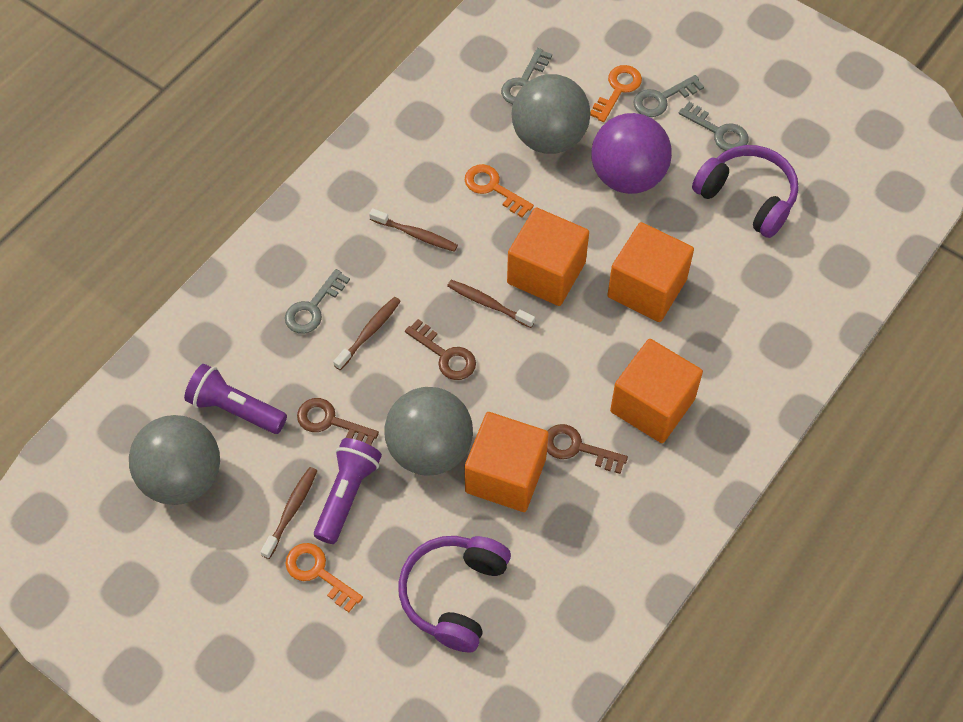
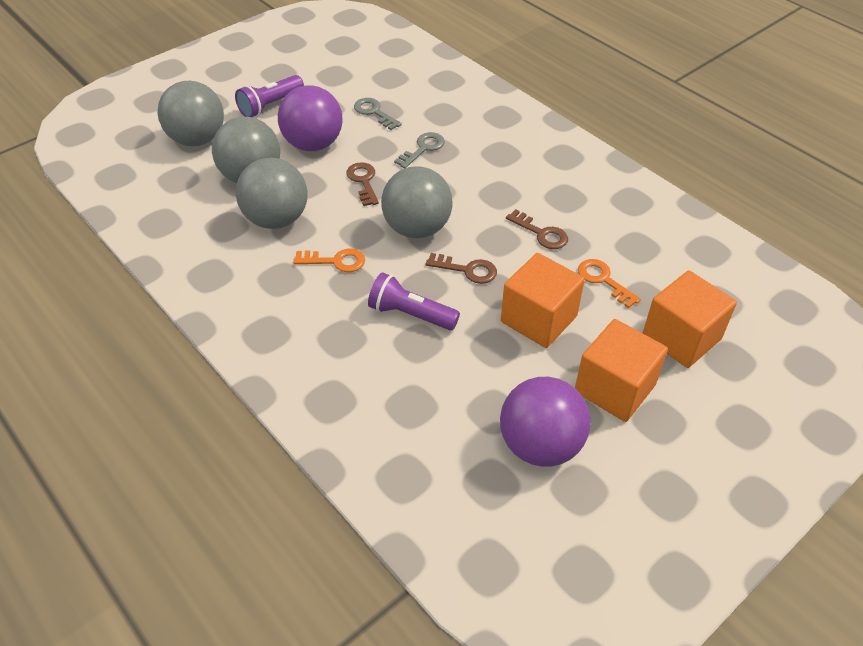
brown toothbrush: 4 -> 0
grey ball: 3 -> 4
grey key: 4 -> 2
orange cube: 4 -> 3
orange key: 3 -> 2
purple ball: 1 -> 2
purple headphones: 2 -> 0

